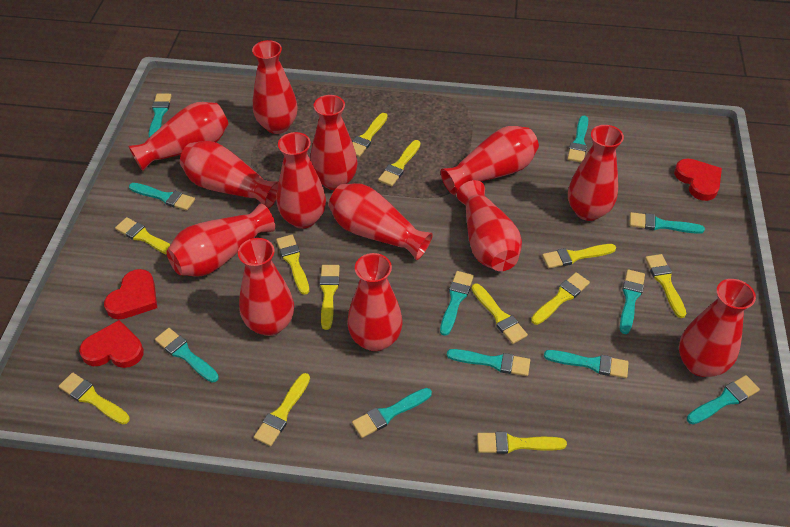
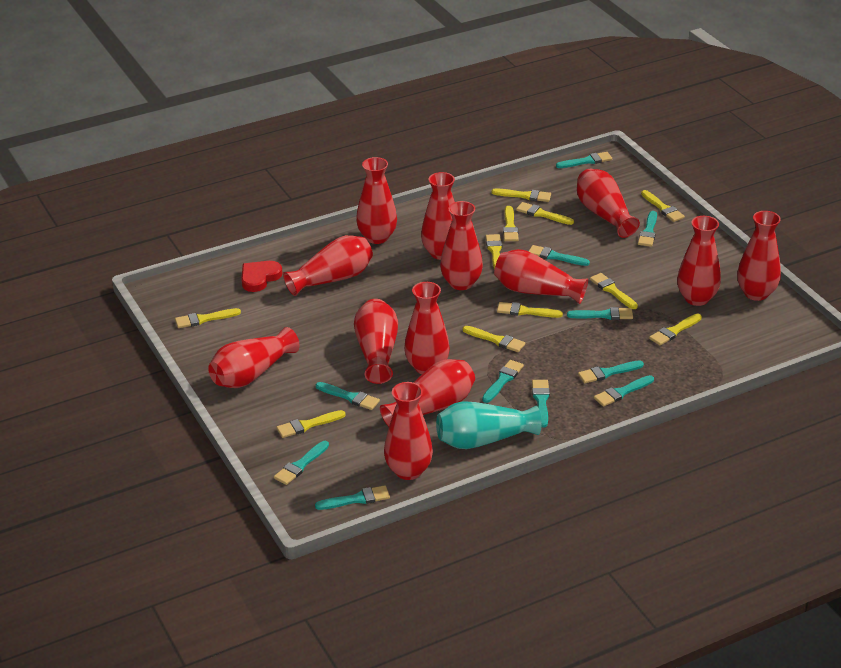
red heart: 3 -> 1
turquoise vase: 0 -> 1
yellow brush: 12 -> 11

